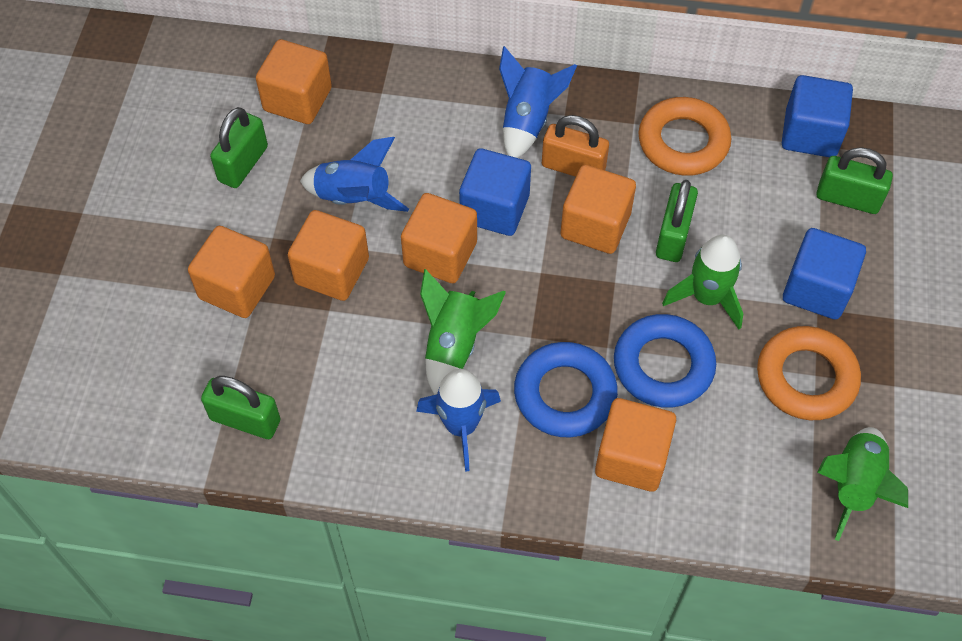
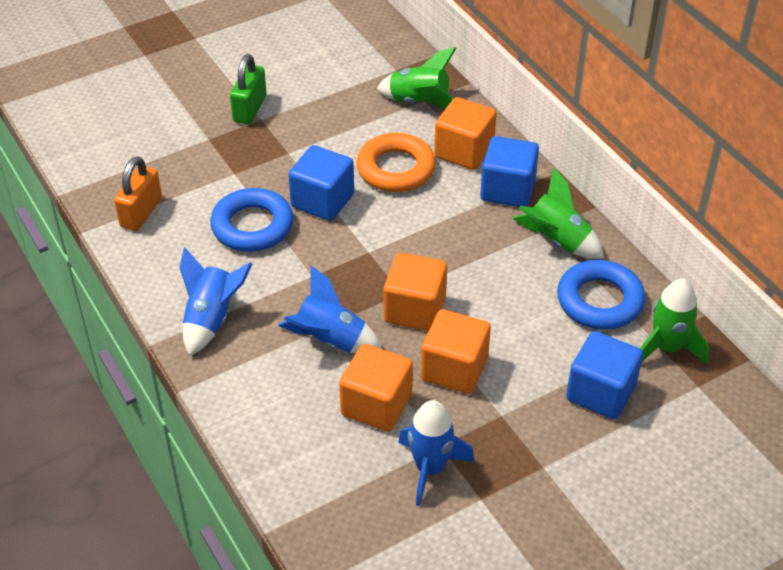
green padlock: 4 -> 1
orange cube: 6 -> 4
orange ring: 2 -> 1

